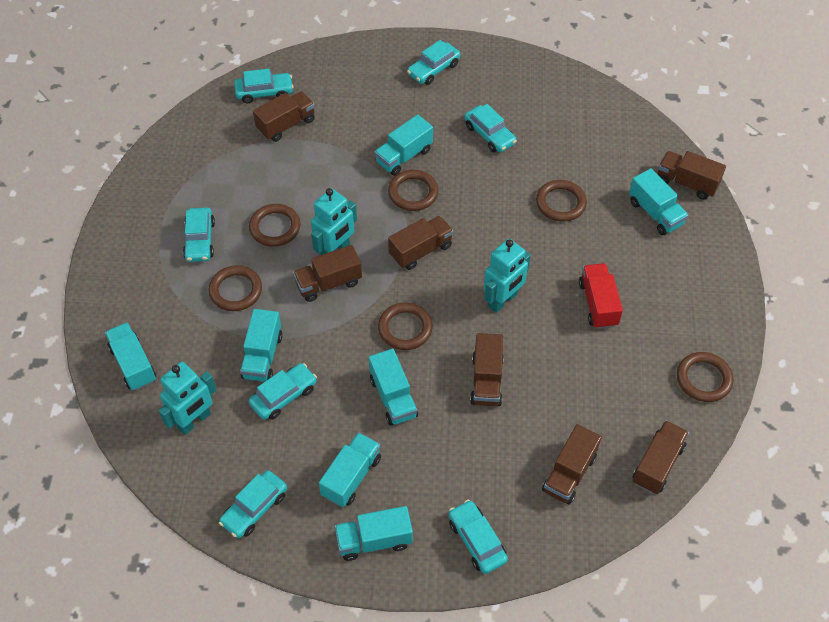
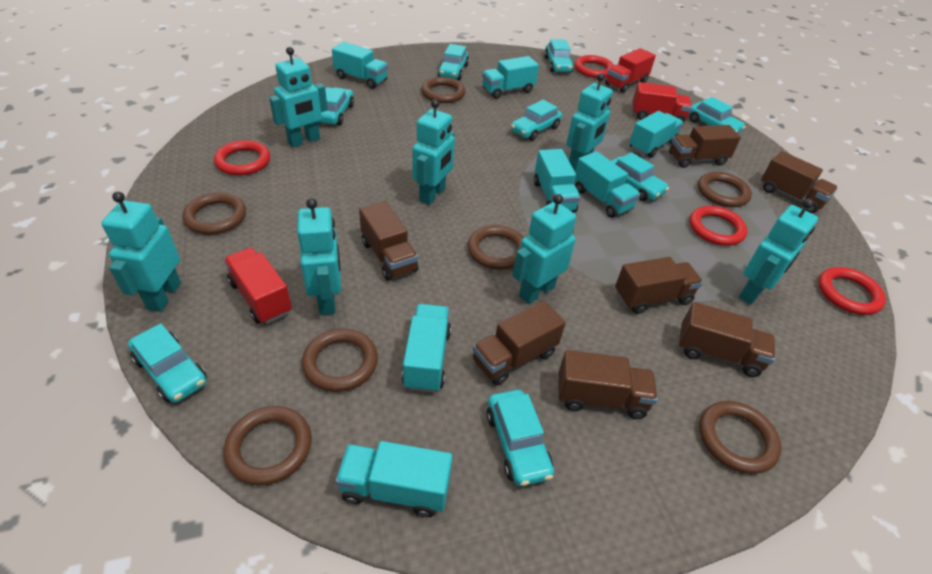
brown ring: 6 -> 7
red ring: 0 -> 4
red truck: 1 -> 3
turquoise car: 7 -> 8
turquoise robot: 3 -> 7

